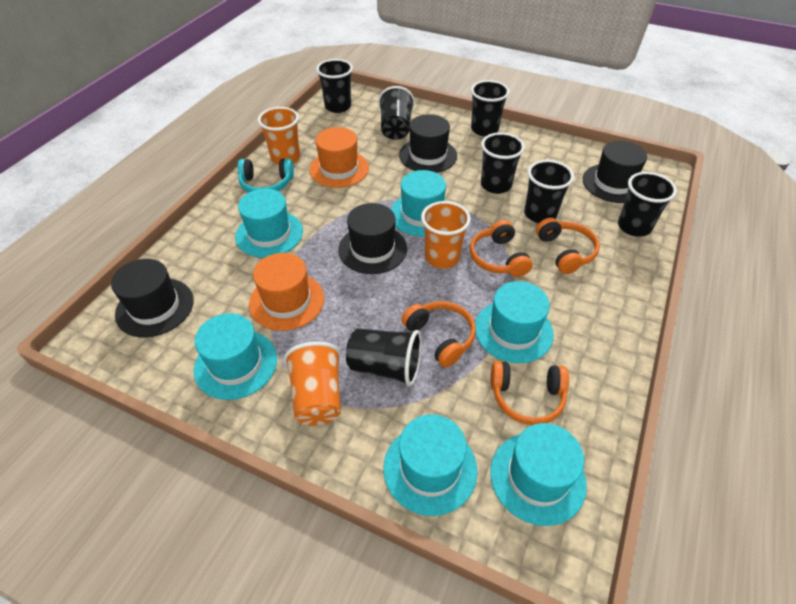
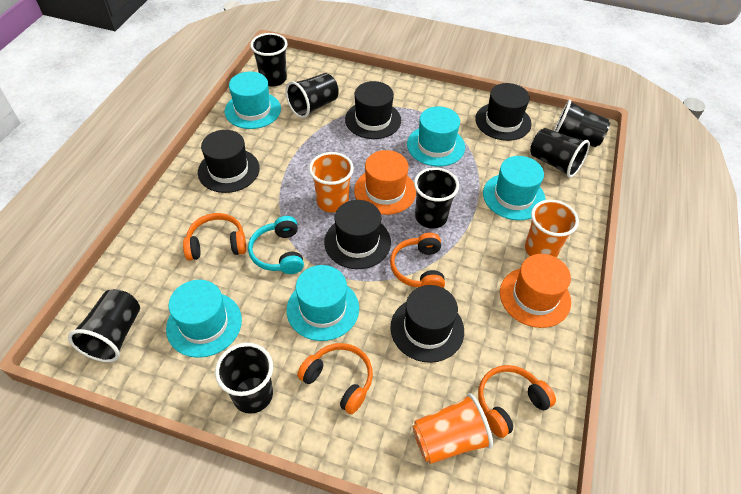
black hat: 4 -> 5
turquoise hat: 6 -> 5

